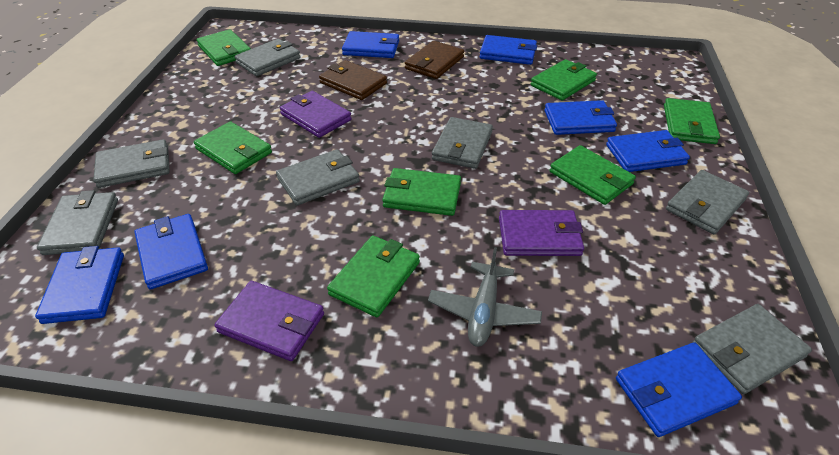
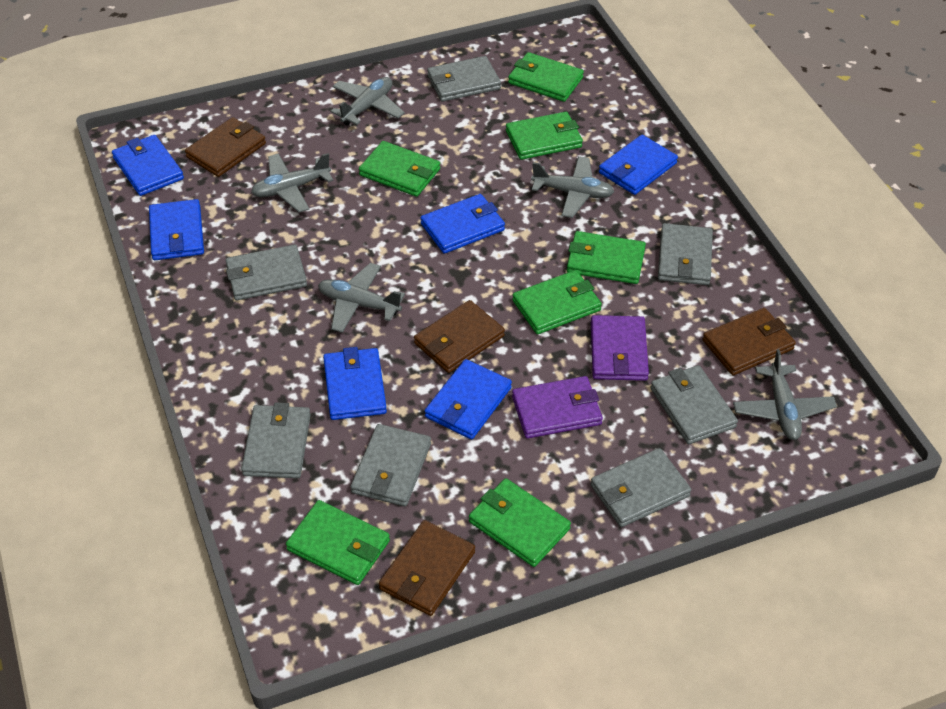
blue wallet: 7 -> 6
brown wallet: 2 -> 4
grey plane: 1 -> 5
purple wallet: 3 -> 2

